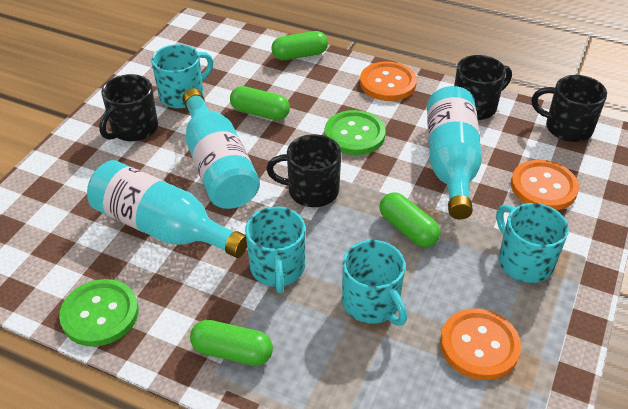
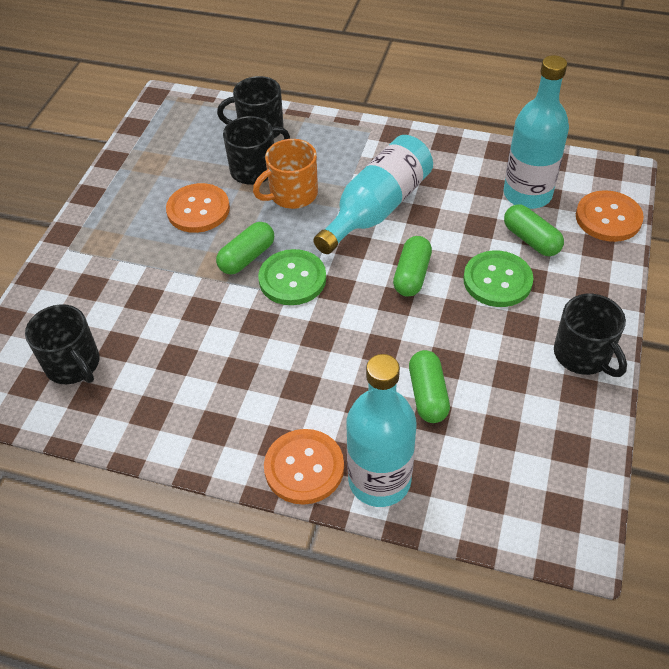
orange mug: 0 -> 1
turquoise mug: 4 -> 0

